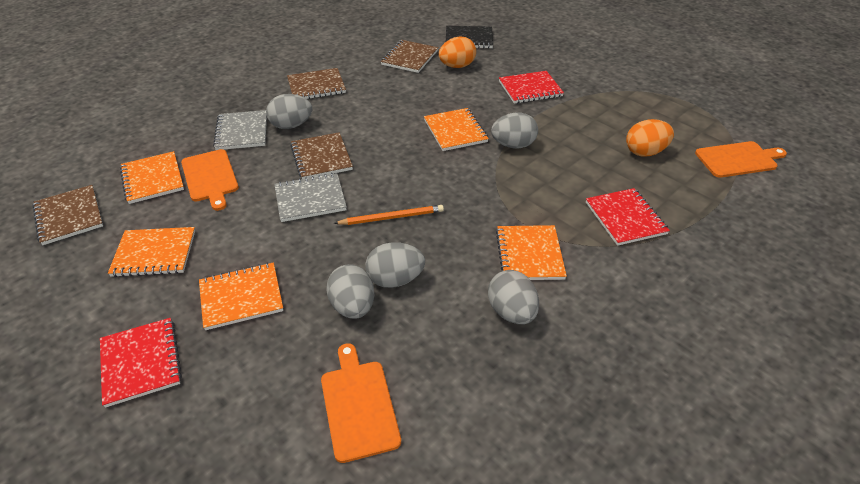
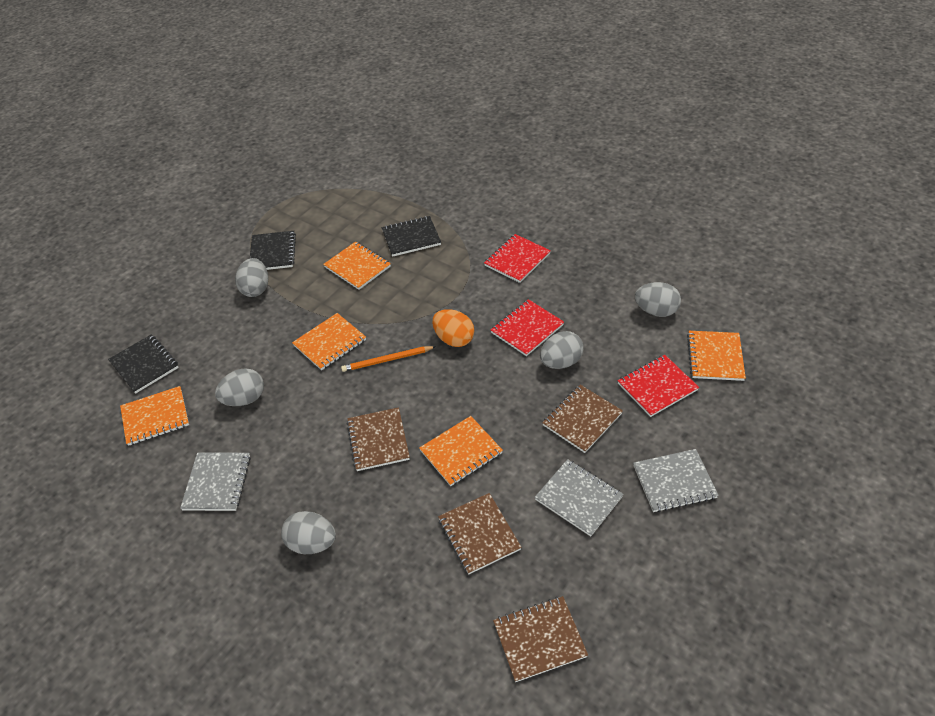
black notebook: 1 -> 3
grey notebook: 2 -> 3
orange cutting board: 3 -> 0
orange egg: 2 -> 1

